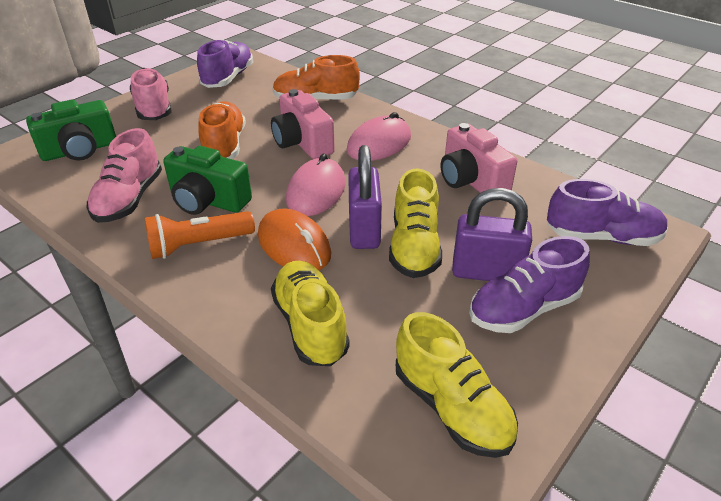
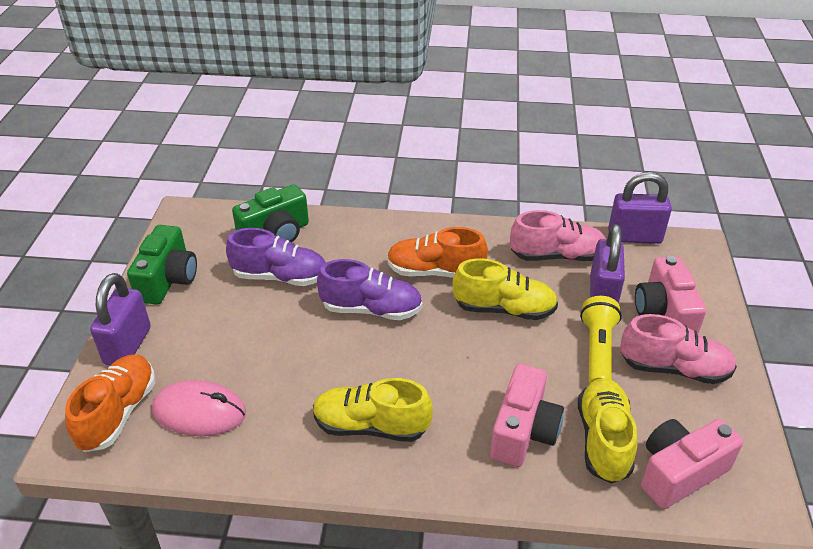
orange flashlight: 1 -> 0
orange mouse: 1 -> 0
pink camera: 2 -> 3
pink mouse: 2 -> 1
purple padlock: 2 -> 3
purple shoe: 3 -> 2
yellow flashlight: 0 -> 1

